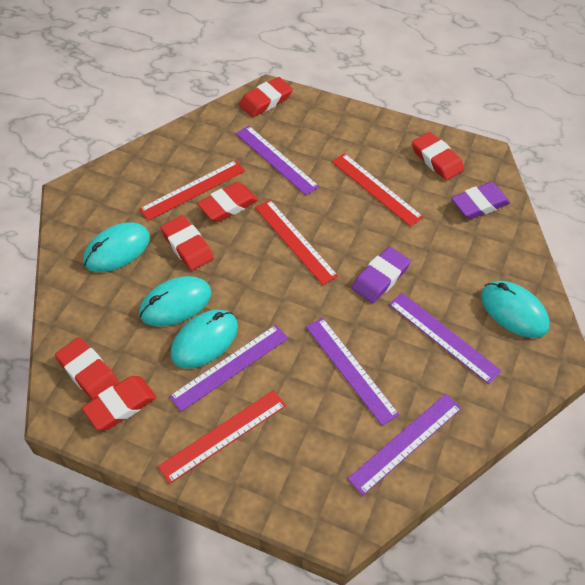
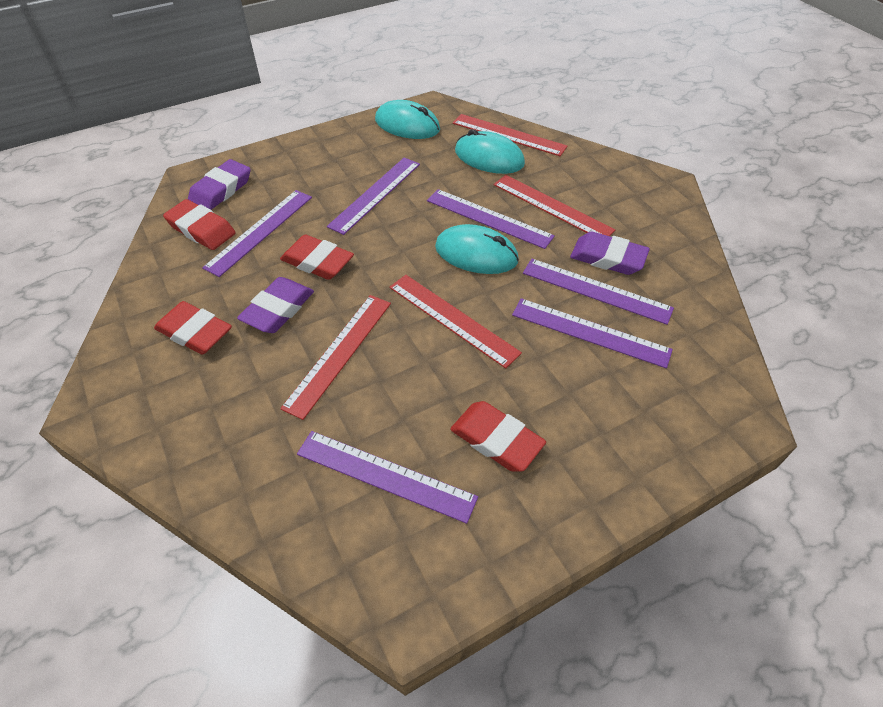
purple eraser: 2 -> 3
purple ruler: 5 -> 6
red eraser: 6 -> 4
turquoise mouse: 4 -> 3

